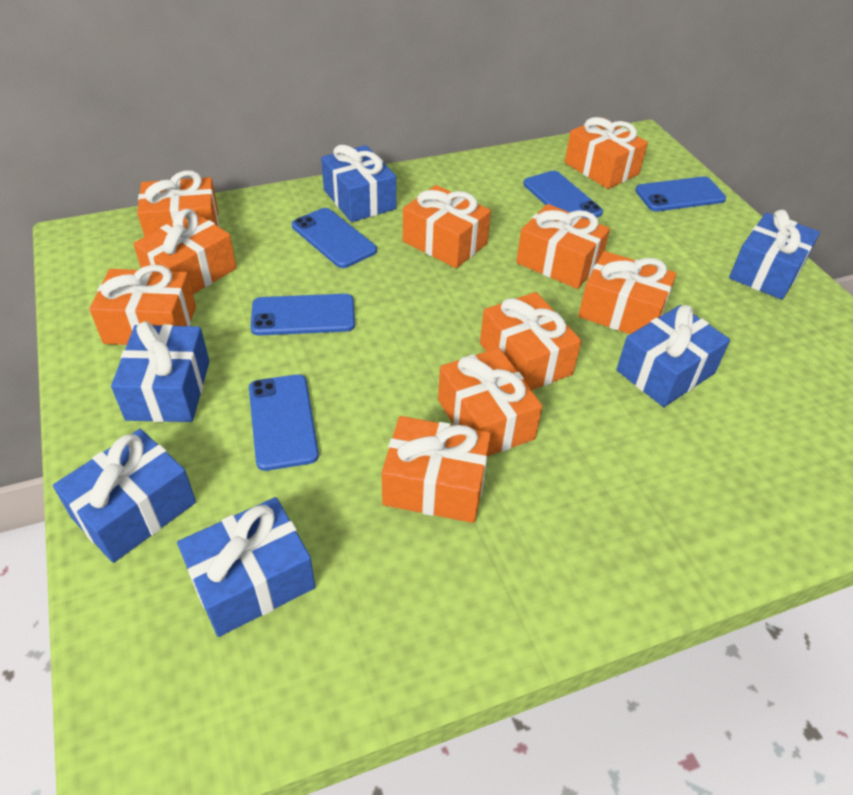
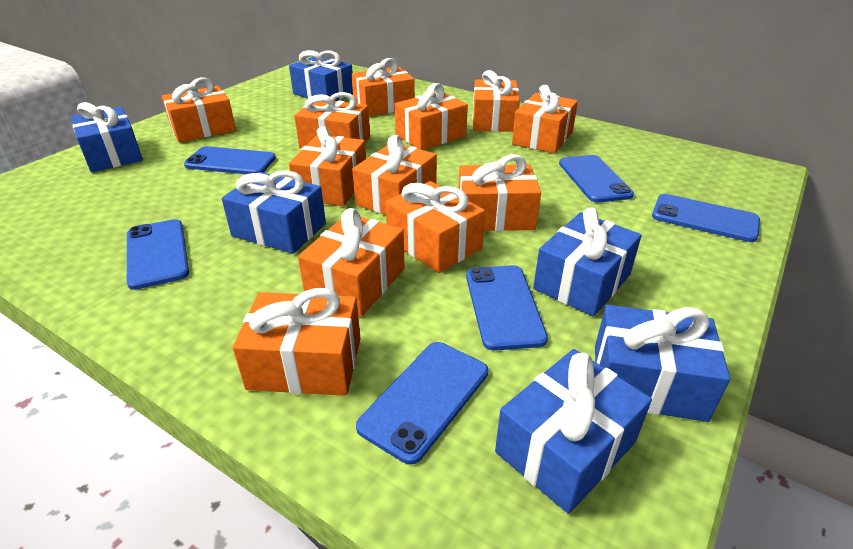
blue phone: 5 -> 6
orange gift: 10 -> 12

